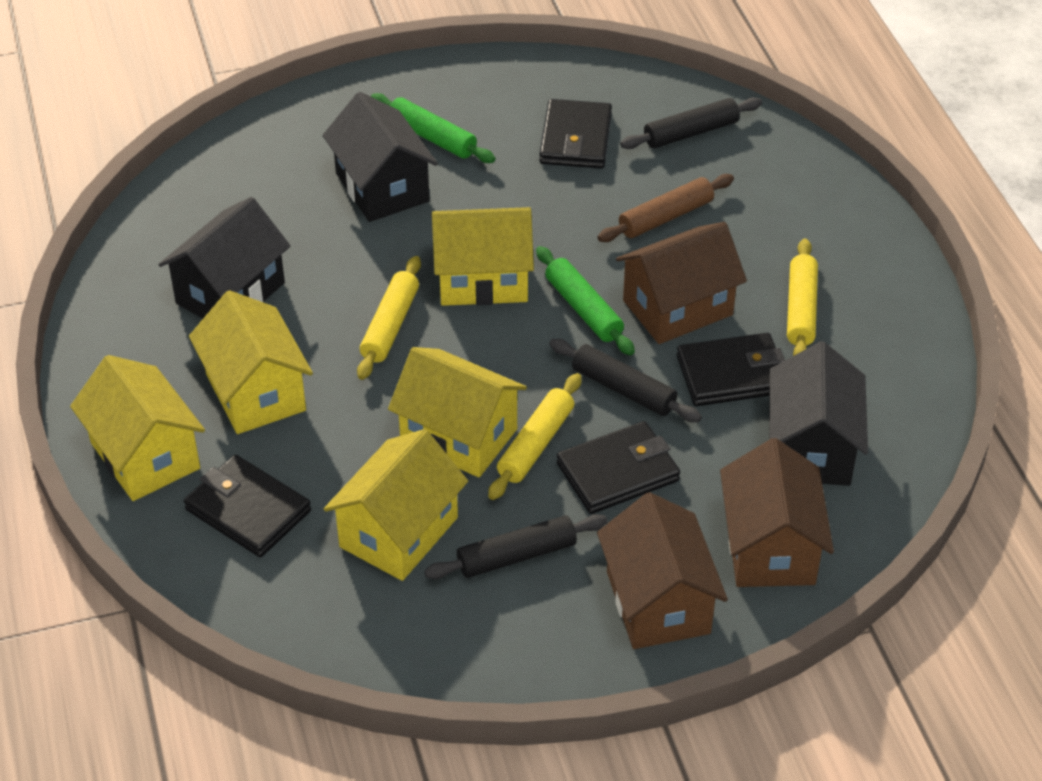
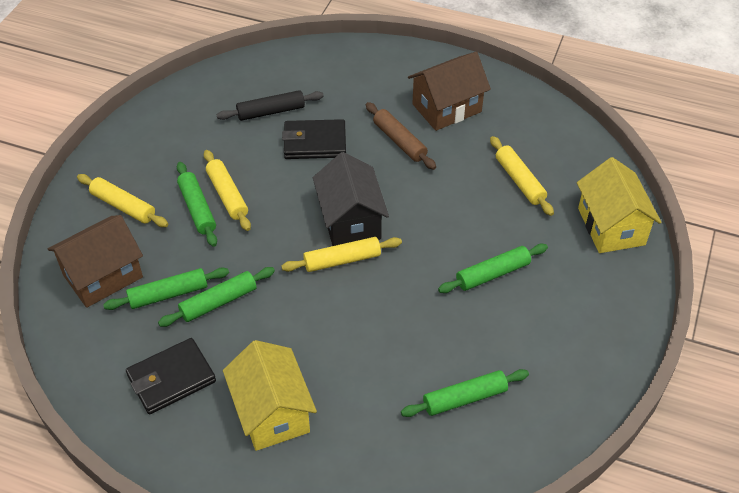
black house: 3 -> 1
black rolling pin: 3 -> 1
black wallet: 4 -> 2
brown house: 3 -> 2
green rolling pin: 2 -> 5
yellow house: 5 -> 2
yellow rolling pin: 3 -> 4

